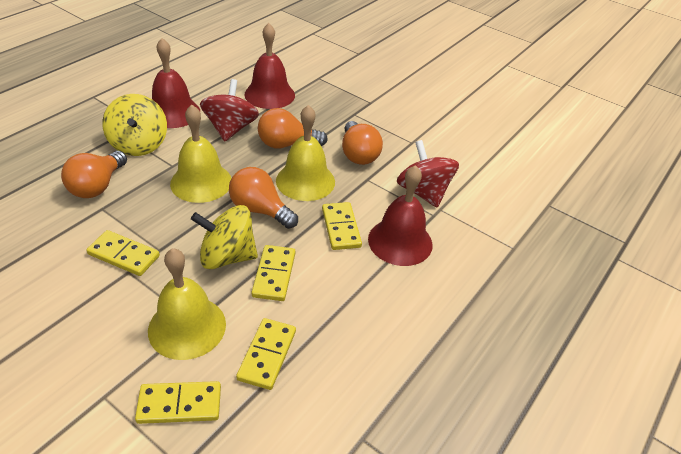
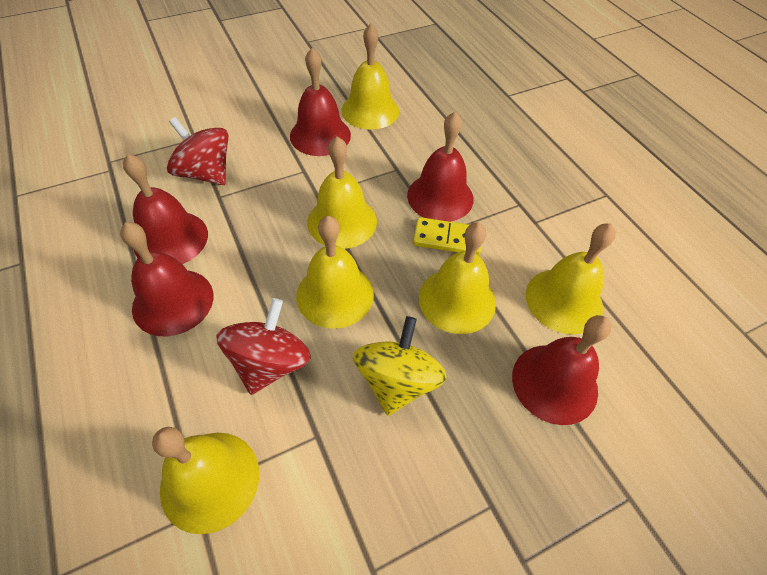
orange light bulb: 4 -> 0
red bell: 3 -> 5
yellow bell: 3 -> 6
yellow domino: 5 -> 1
yellow spinning top: 2 -> 1

